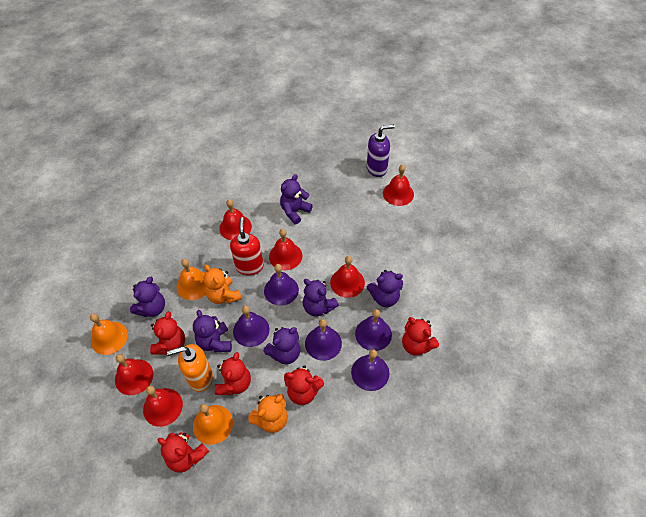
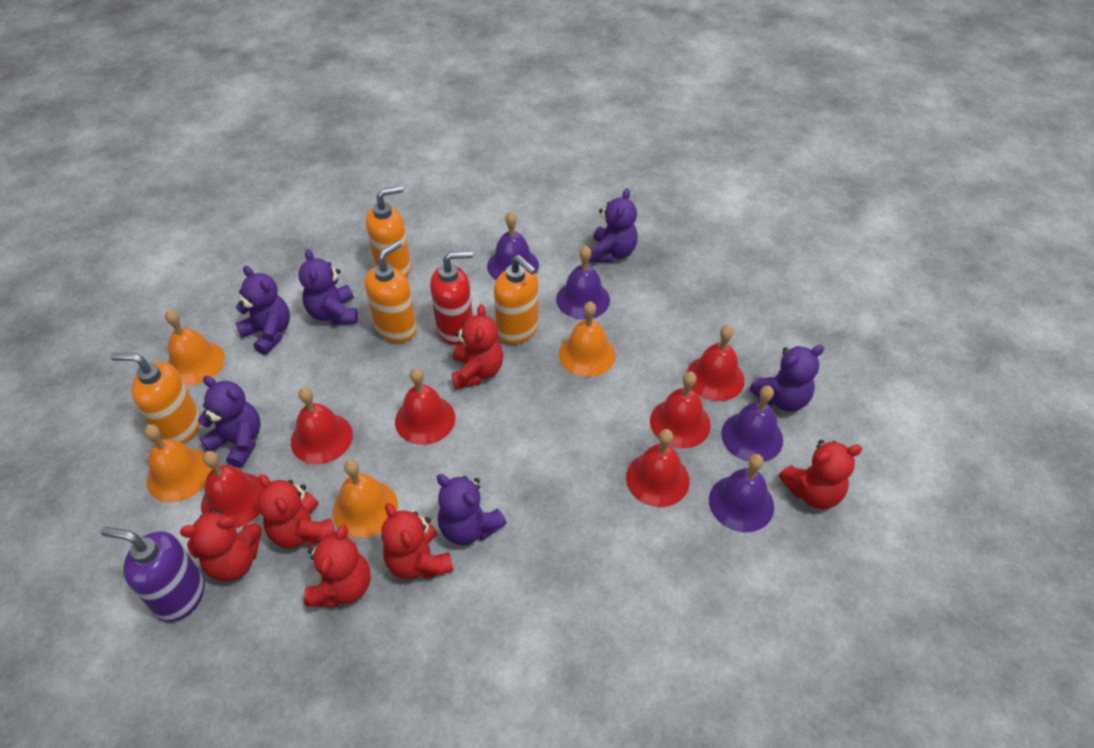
orange bell: 3 -> 4
orange soap dispenser: 1 -> 4
orange teddy bear: 2 -> 0
purple bell: 5 -> 4
red teddy bear: 5 -> 6

